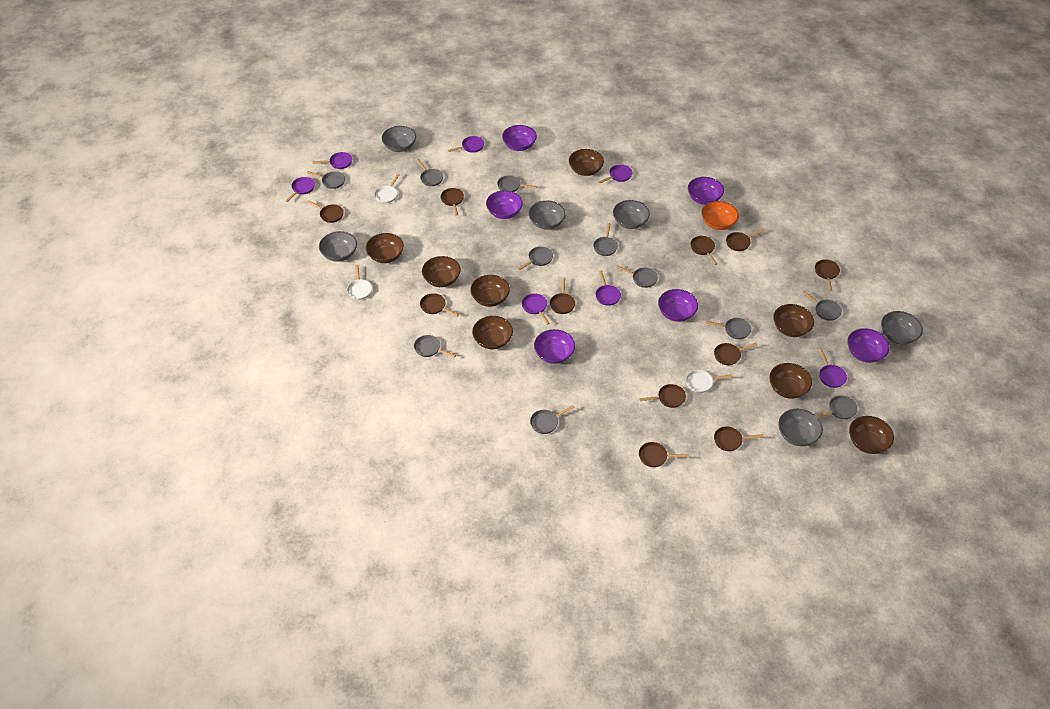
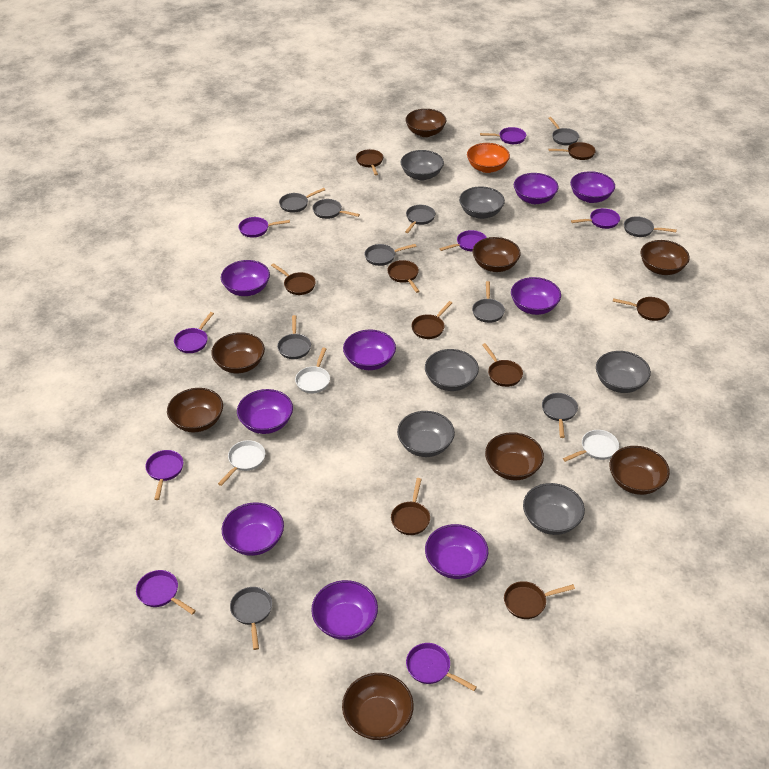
brown pan: 11 -> 9
grey pan: 11 -> 10
purple bowl: 6 -> 9
purple pan: 7 -> 8

